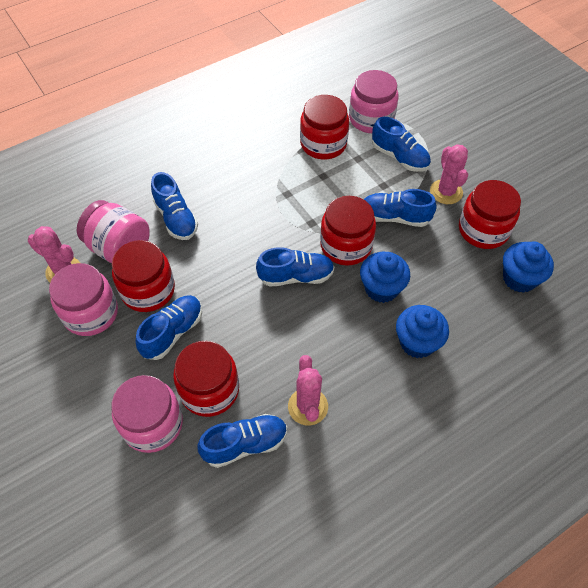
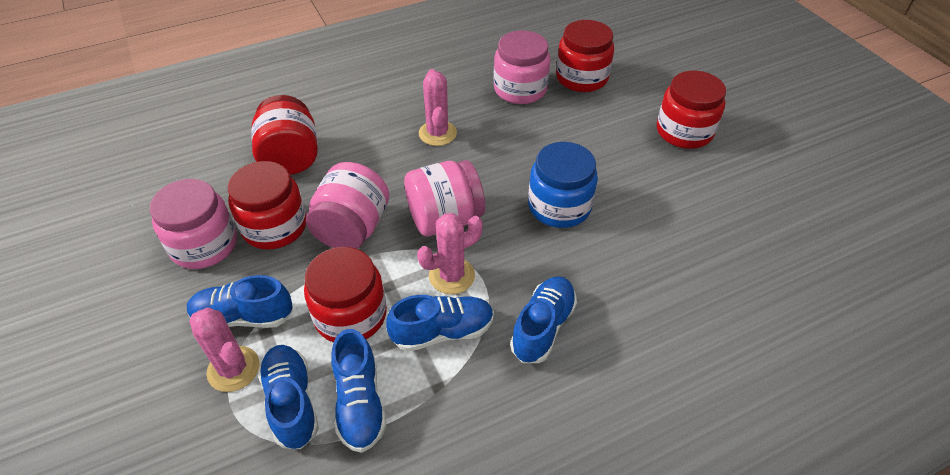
blue cupcake: 3 -> 0
blue jar: 0 -> 1
blue shoe: 6 -> 5

